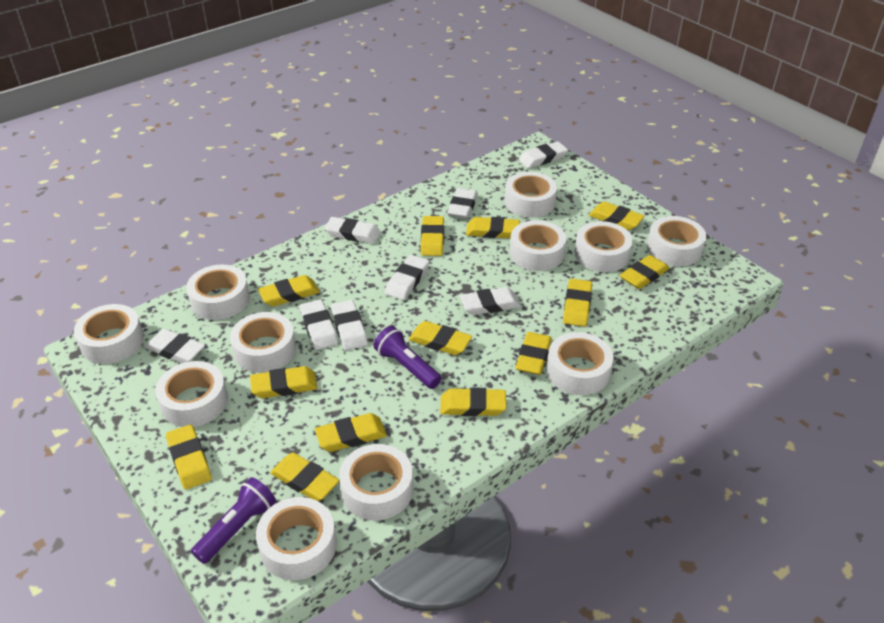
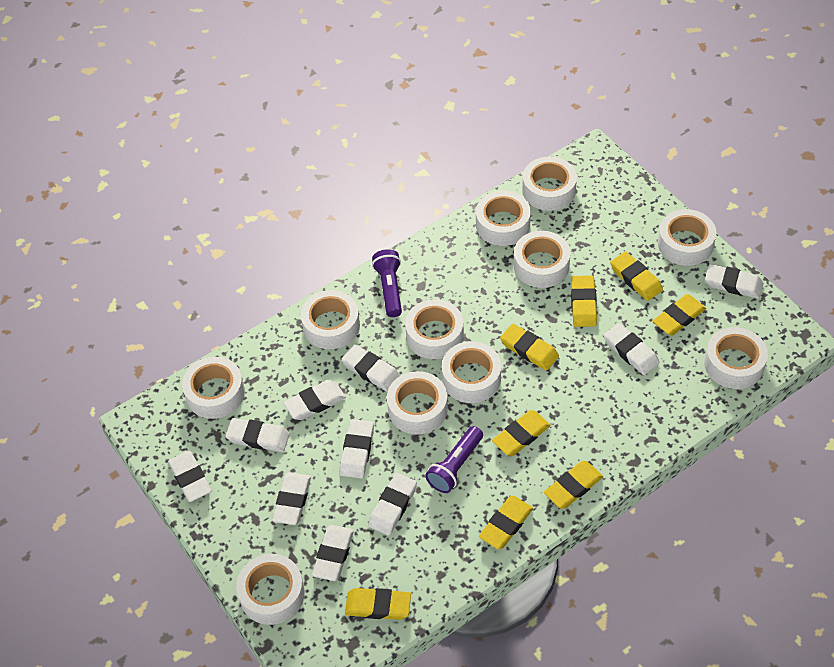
white eraser: 8 -> 10
yellow eraser: 13 -> 8

